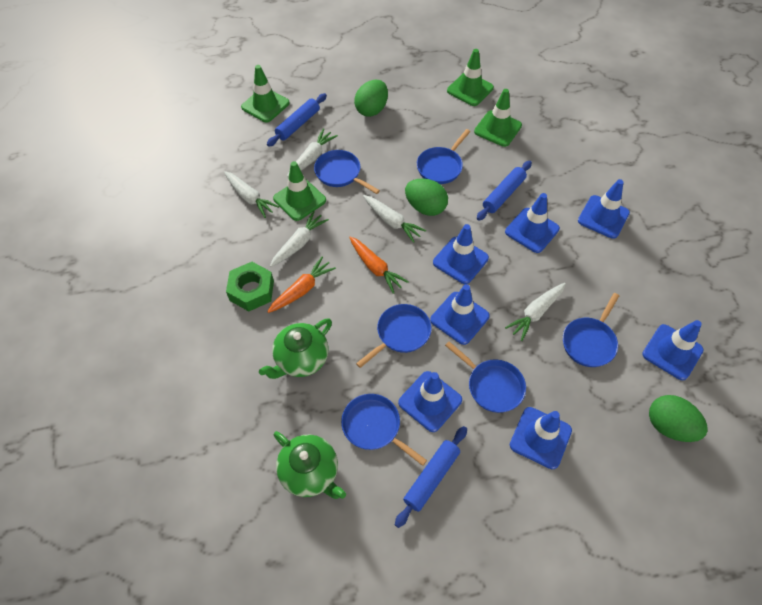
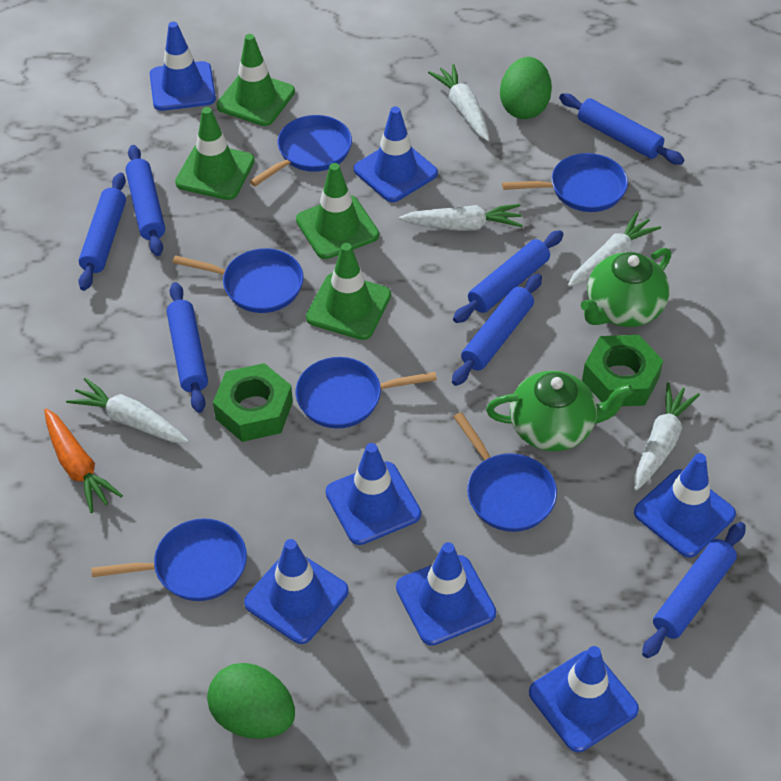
blue rolling pin: 3 -> 7
green egg: 3 -> 2
green nut: 1 -> 2
orange carrot: 2 -> 1

